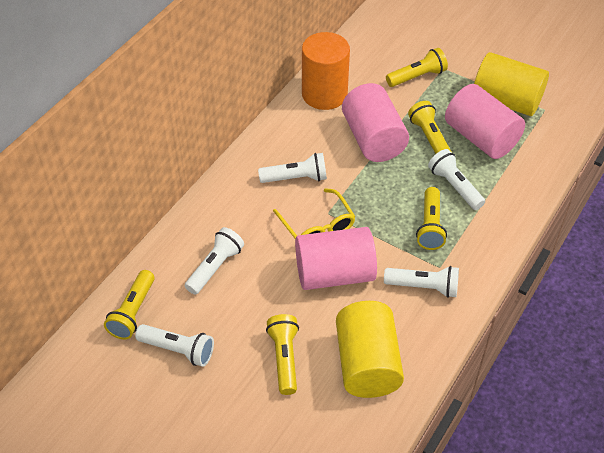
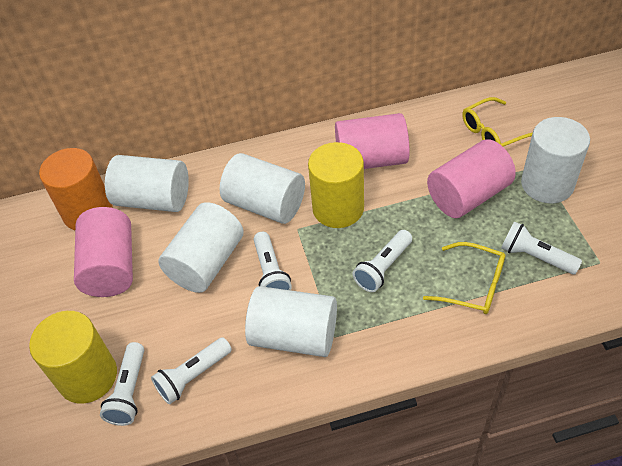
white cylinder: 0 -> 5
yellow flashlight: 5 -> 0
yellow glasses: 1 -> 2

